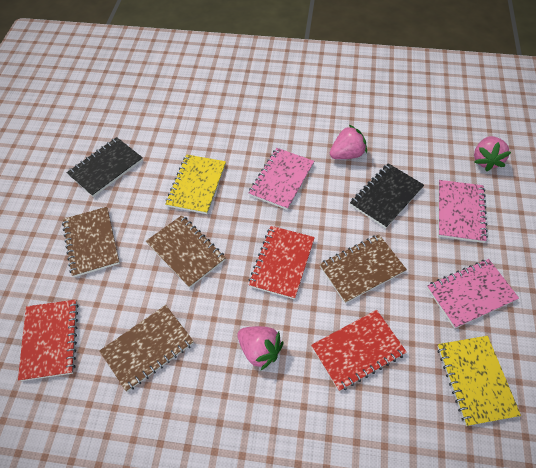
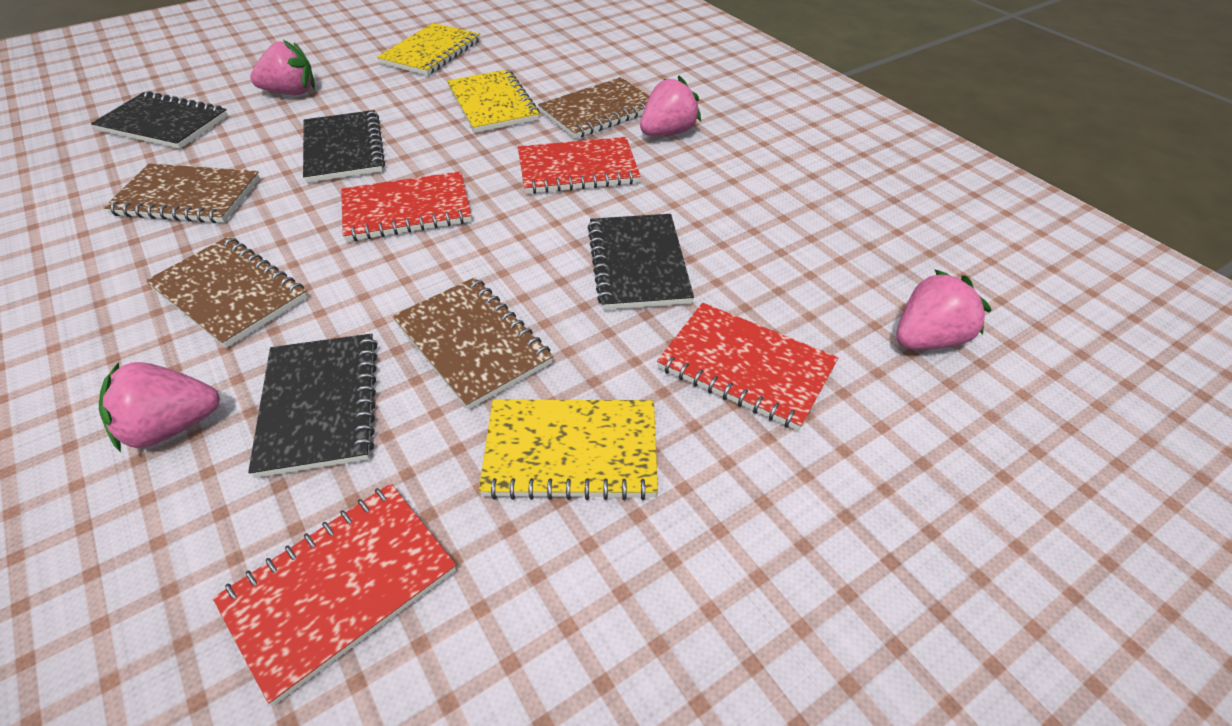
black notebook: 2 -> 4
pink notebook: 3 -> 0
pink strawberry: 3 -> 4
red notebook: 3 -> 4
yellow notebook: 2 -> 3

